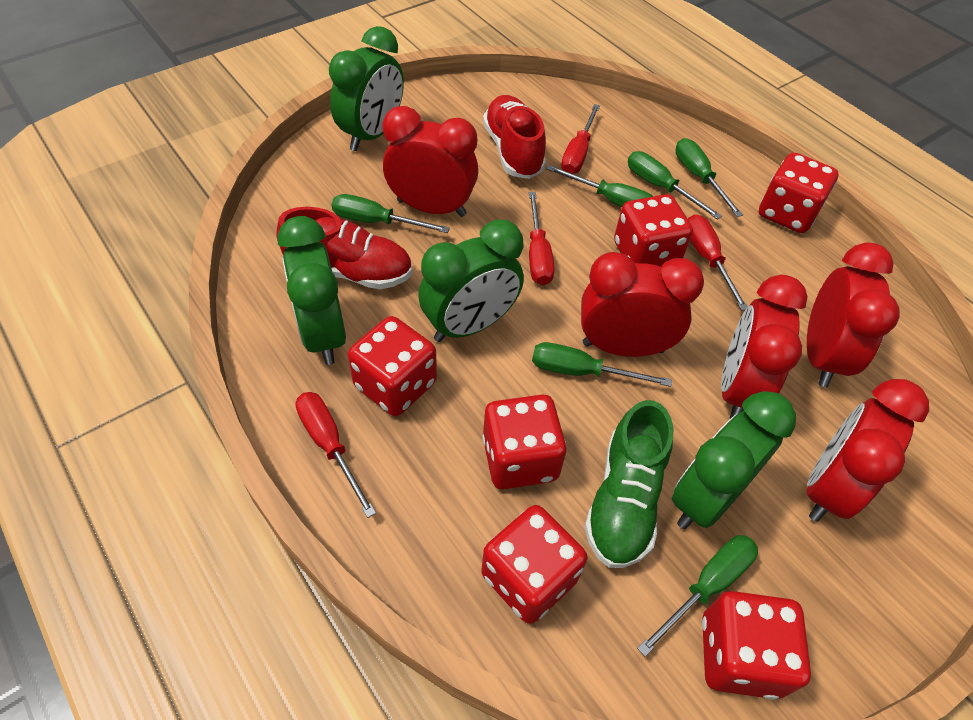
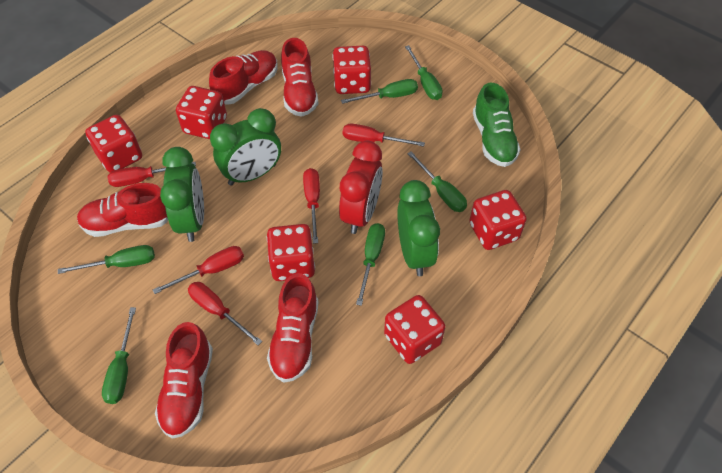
green clock: 4 -> 3
red clock: 5 -> 1
red screwdriver: 4 -> 5
red shoe: 2 -> 5

